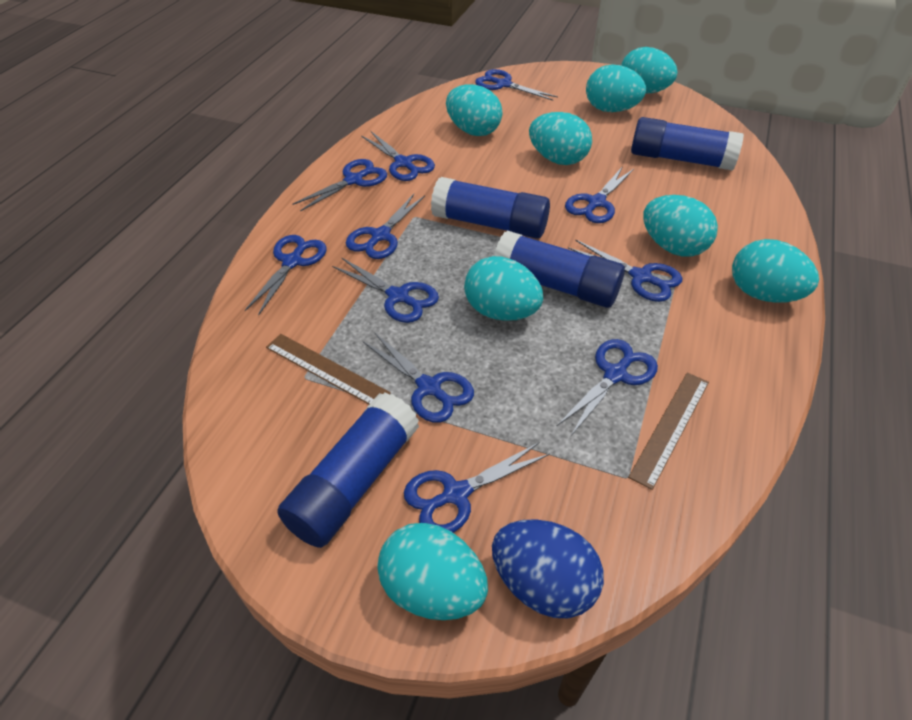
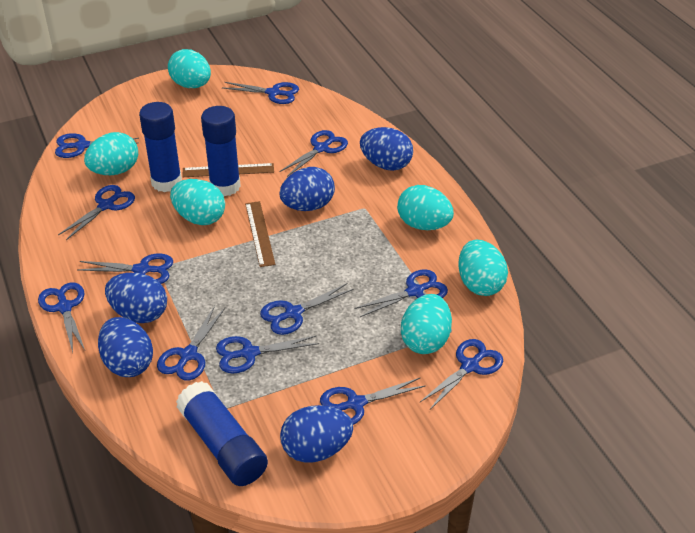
blue egg: 1 -> 5
blue glue stick: 4 -> 3
blue scissors: 11 -> 12
turquoise egg: 8 -> 6

